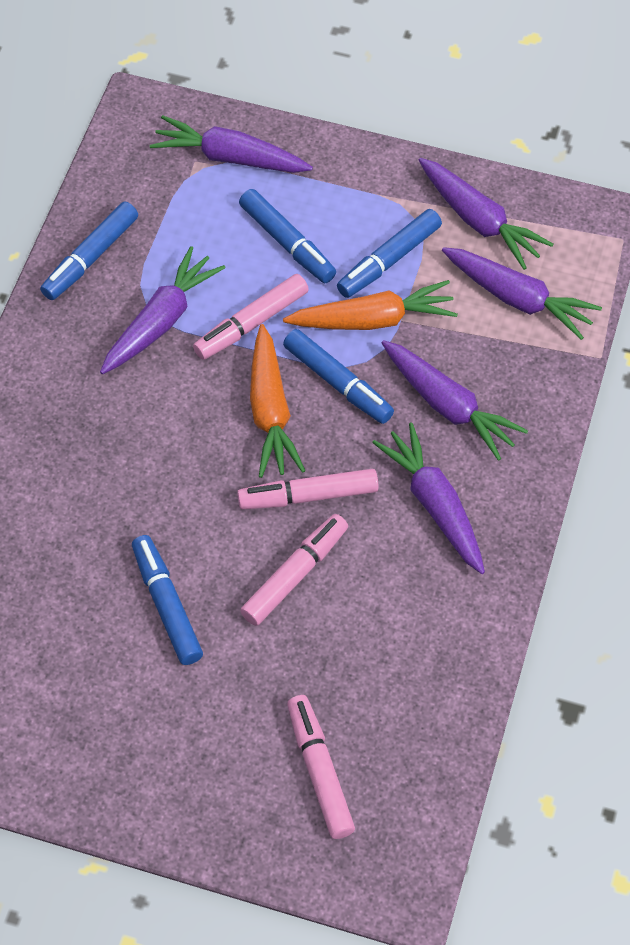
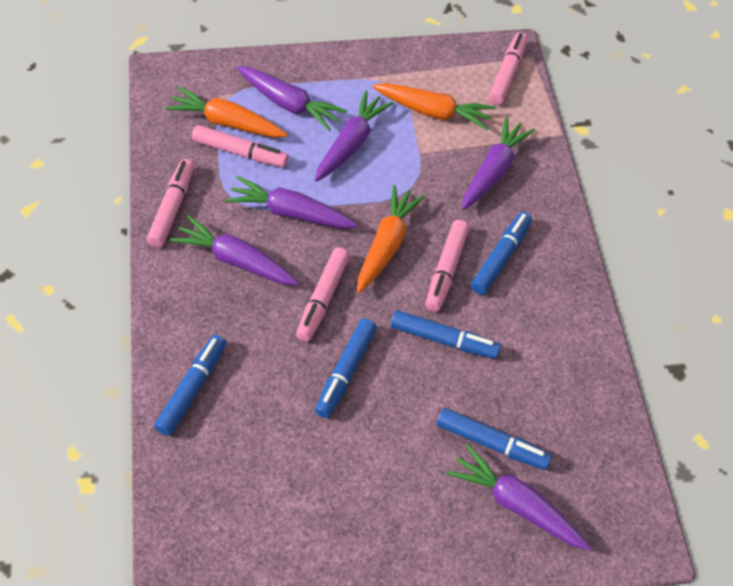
orange carrot: 2 -> 3
pink marker: 4 -> 5

